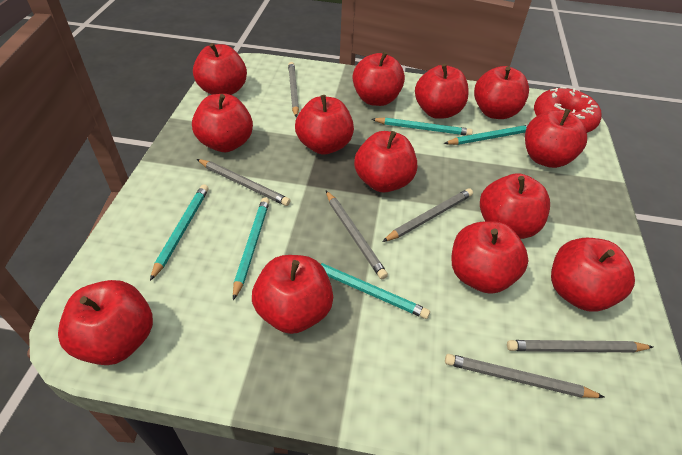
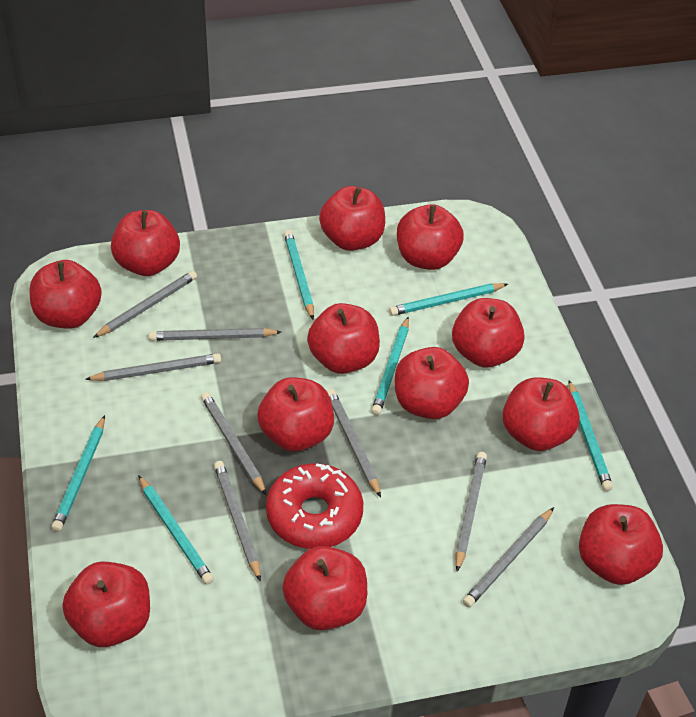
grey pencil: 6 -> 8
red apple: 13 -> 12
turquoise pencil: 5 -> 6

